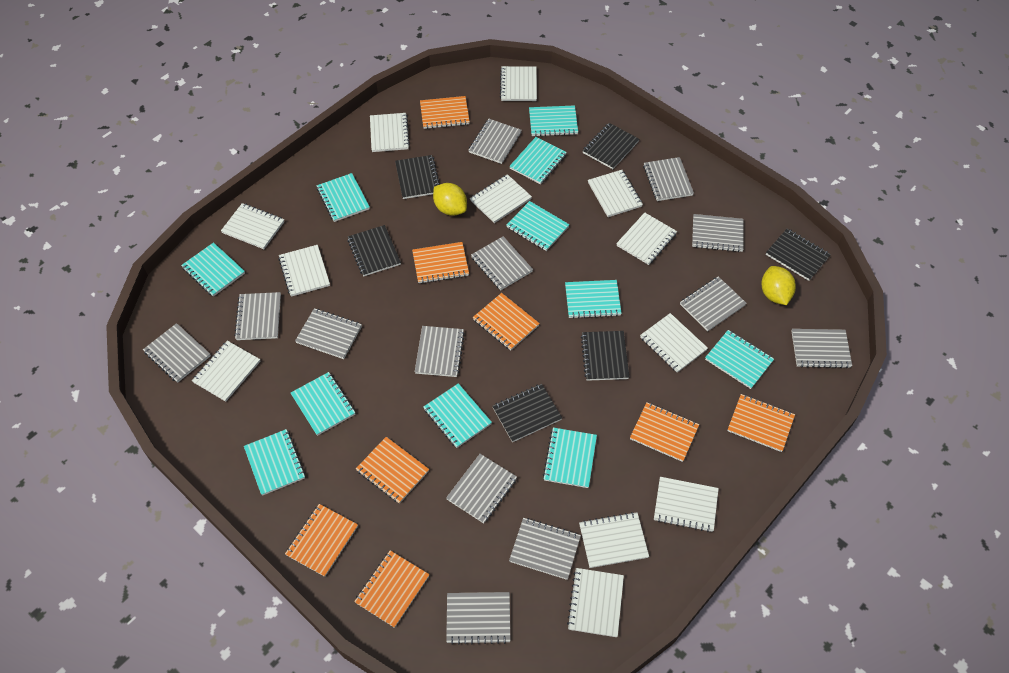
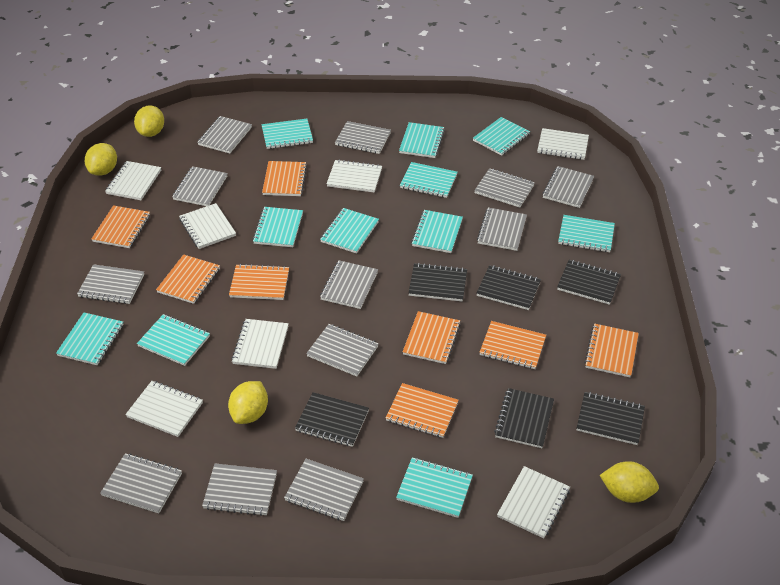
grey notebook: 13 -> 12
white notebook: 12 -> 7
yellow lemon: 2 -> 4

